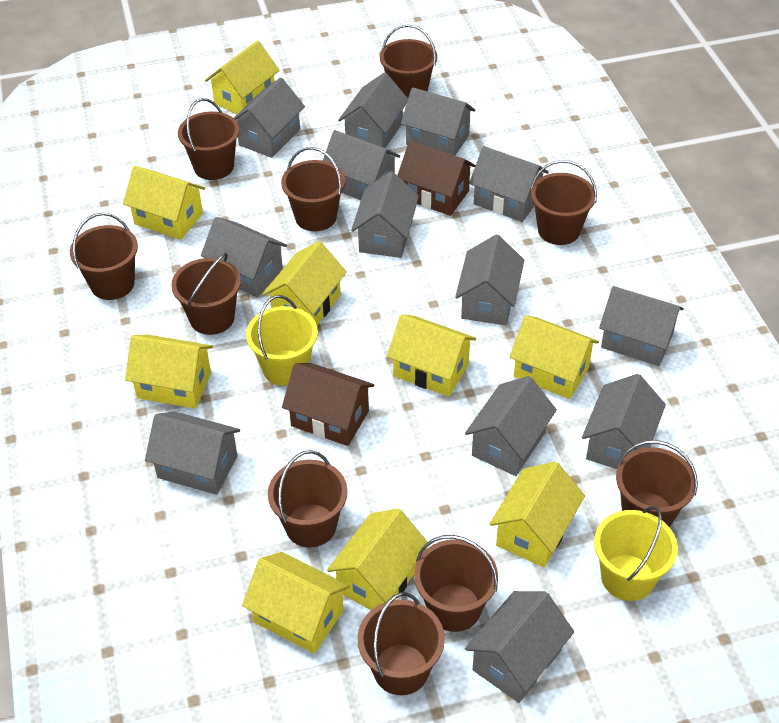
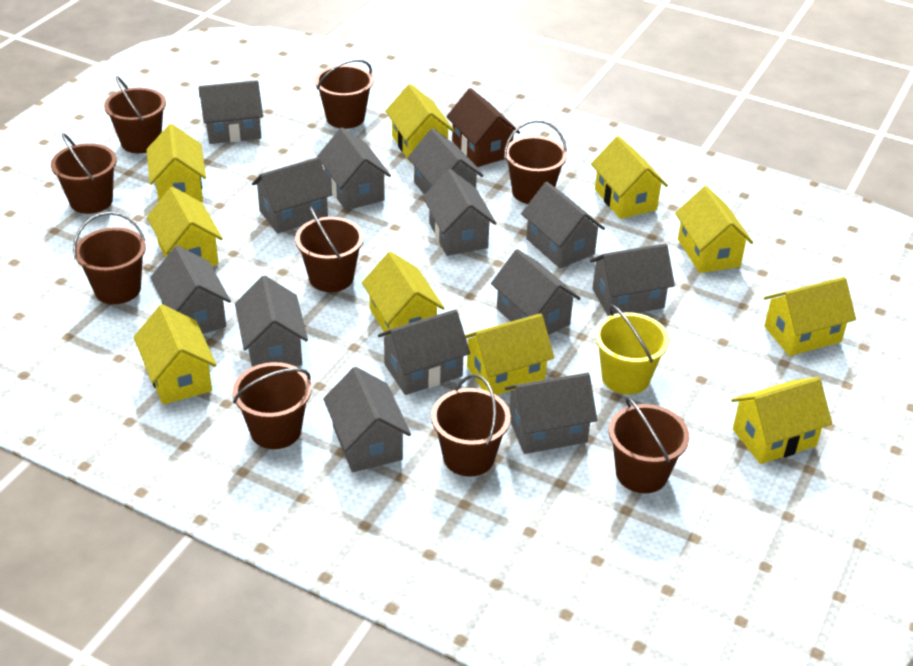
brown bucket: 10 -> 9
brown house: 2 -> 1
yellow bucket: 2 -> 1
yellow house: 9 -> 10

